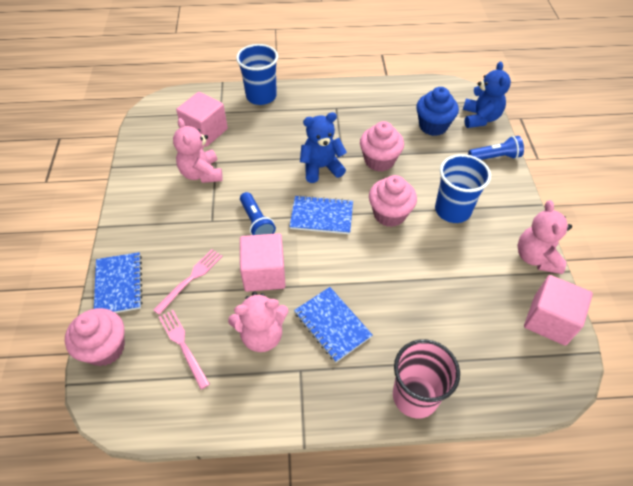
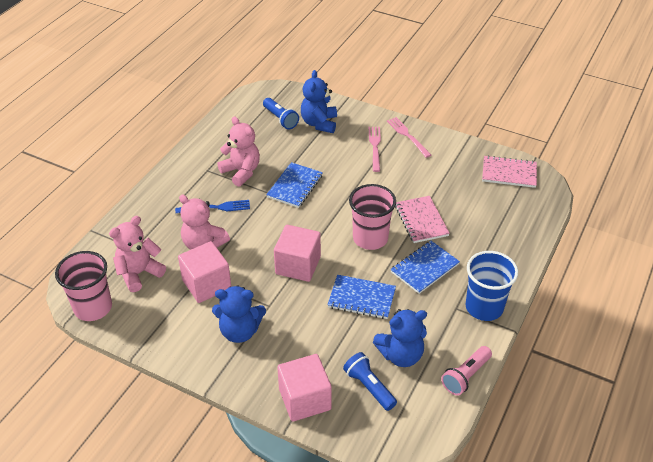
blue cup: 2 -> 1
blue cupcake: 1 -> 0
blue fork: 0 -> 1
blue teddy bear: 2 -> 3
pink cup: 1 -> 2
pink cupcake: 3 -> 0
pink flashlight: 0 -> 1
pink notebook: 0 -> 2

